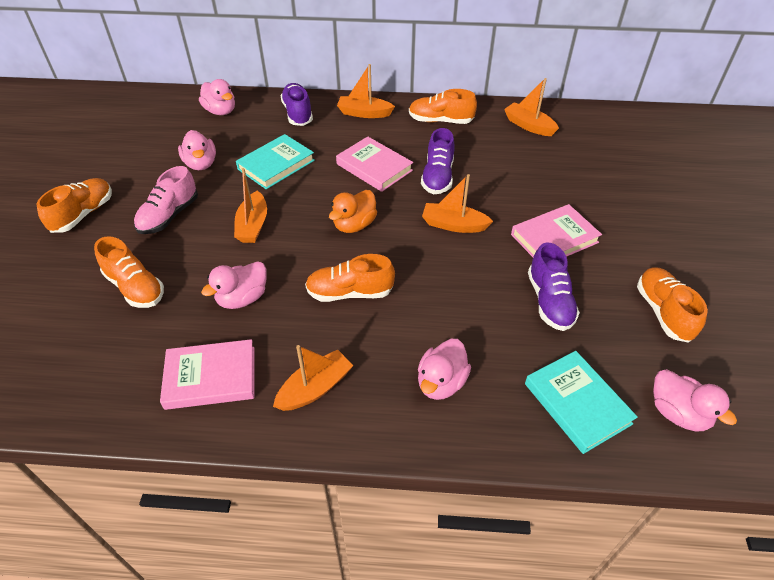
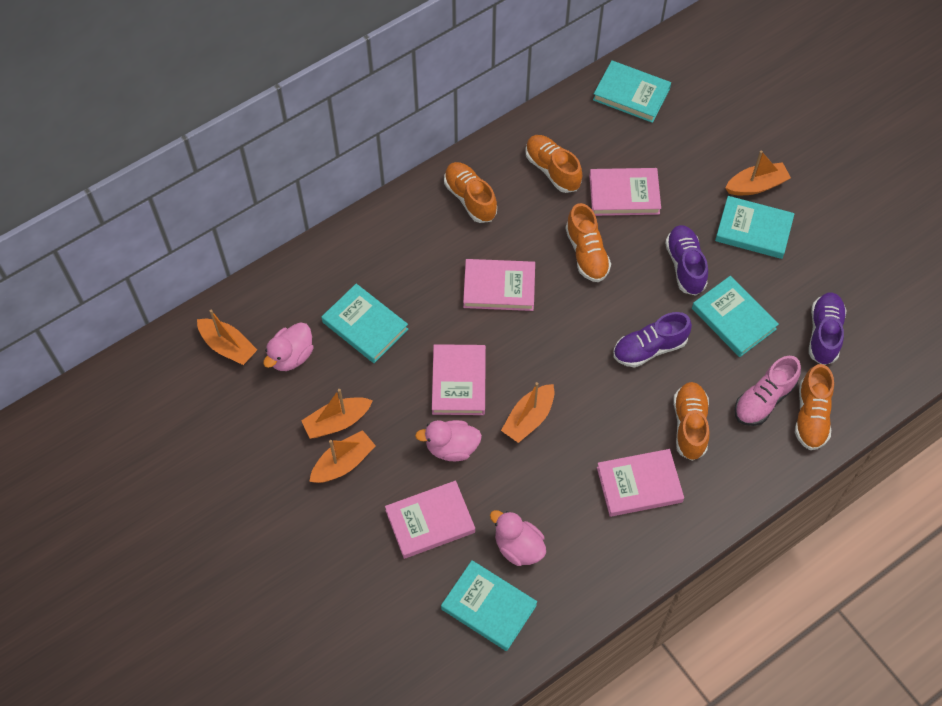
orange duck: 1 -> 0
pink book: 3 -> 5
pink duck: 5 -> 3
turquoise book: 2 -> 5

